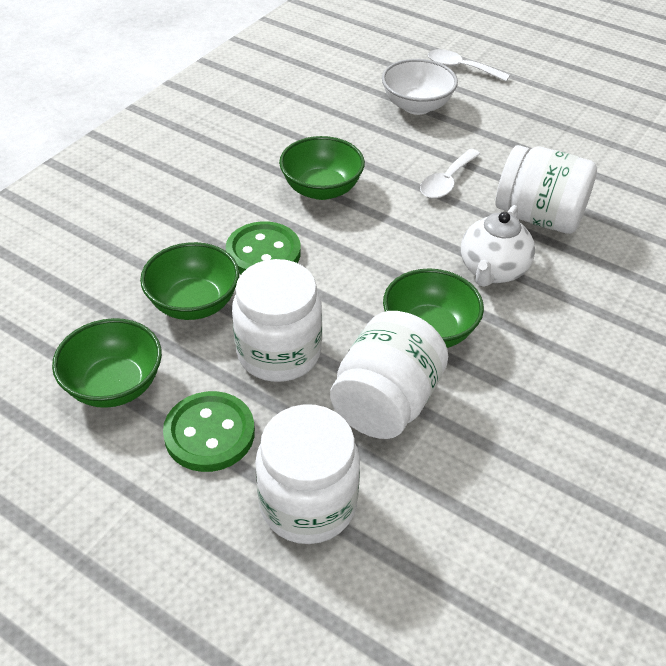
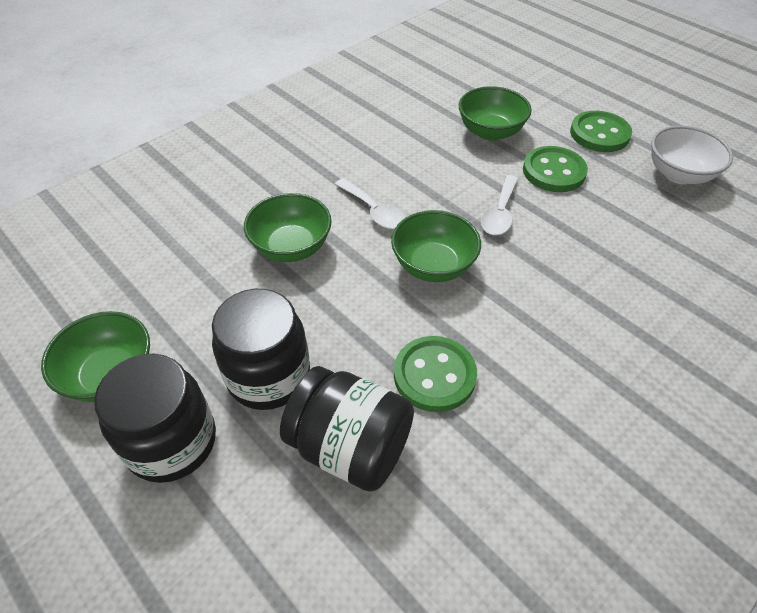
black jar: 0 -> 3
green button: 2 -> 3
white jar: 4 -> 0
white teapot: 1 -> 0

